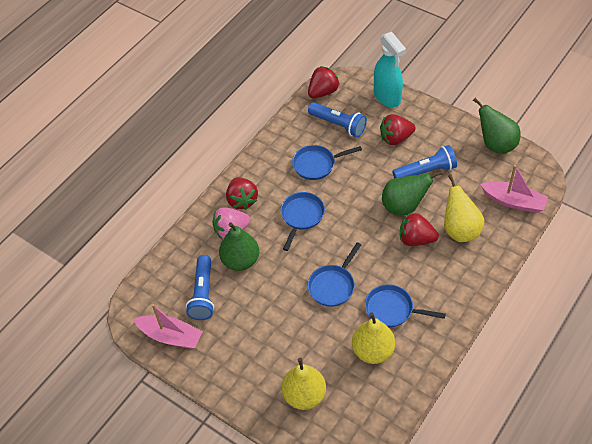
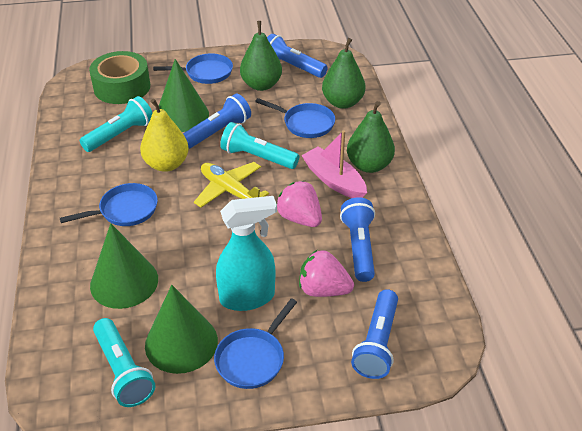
blue flashlight: 3 -> 4
green cone: 0 -> 3
green tape: 0 -> 1
pink boat: 2 -> 1
pink strawberry: 1 -> 2
red strawberry: 4 -> 0
turquoise flashlight: 0 -> 3
yellow pear: 3 -> 1
yellow plane: 0 -> 1

